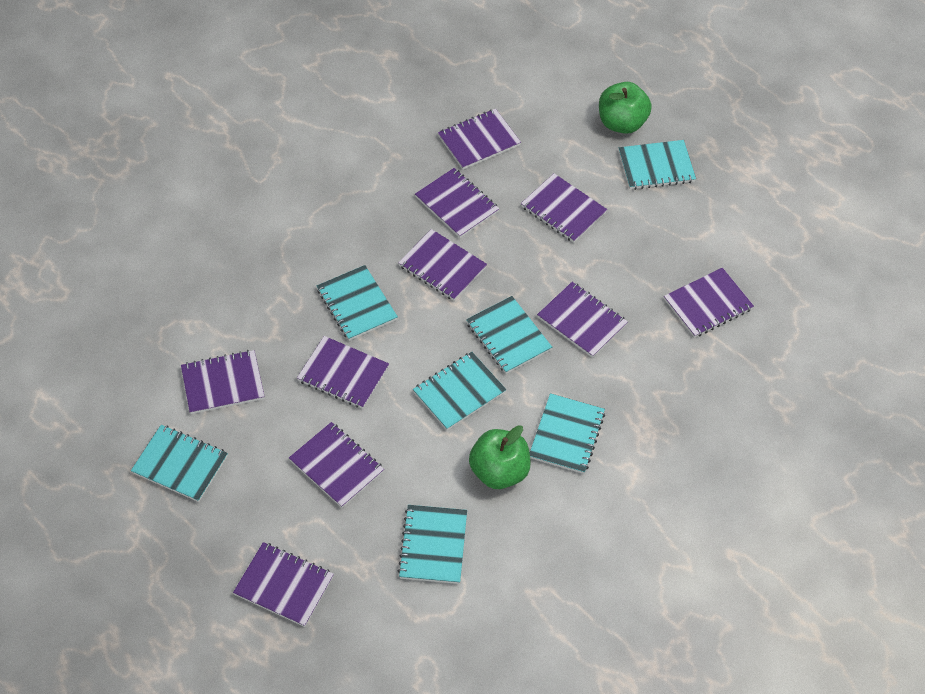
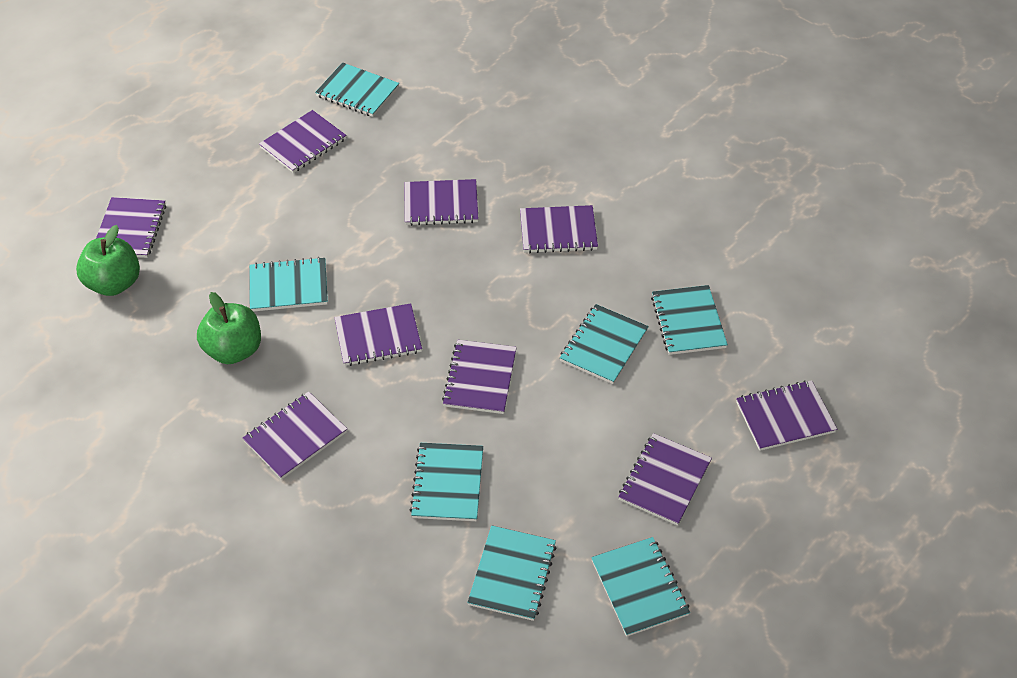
purple notebook: 10 -> 9

